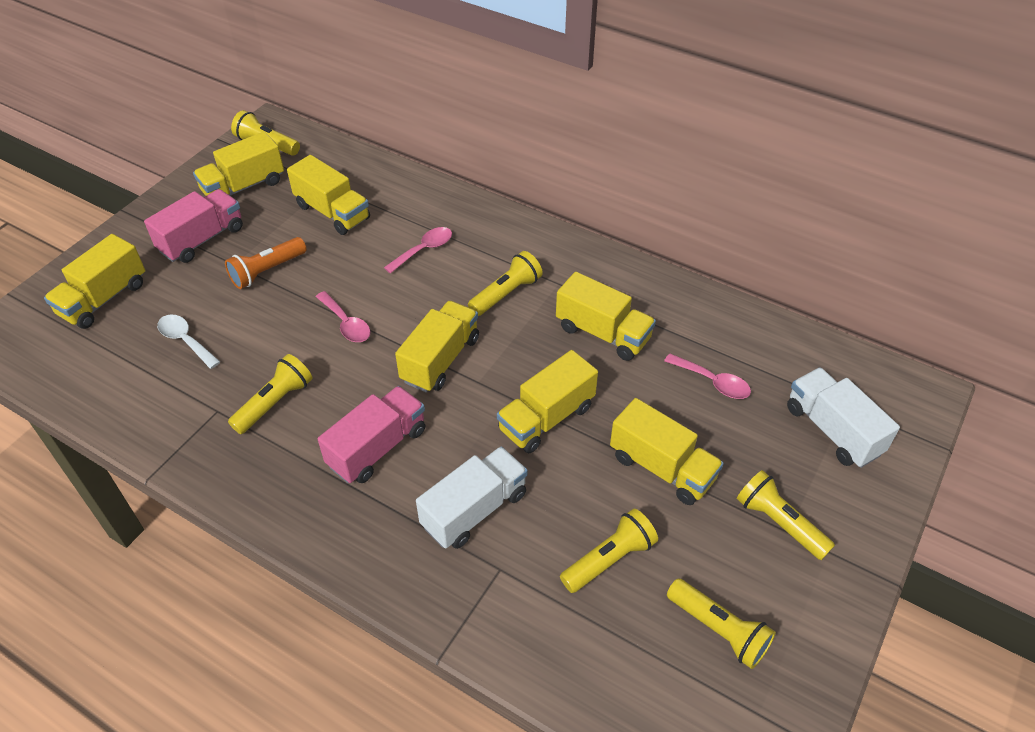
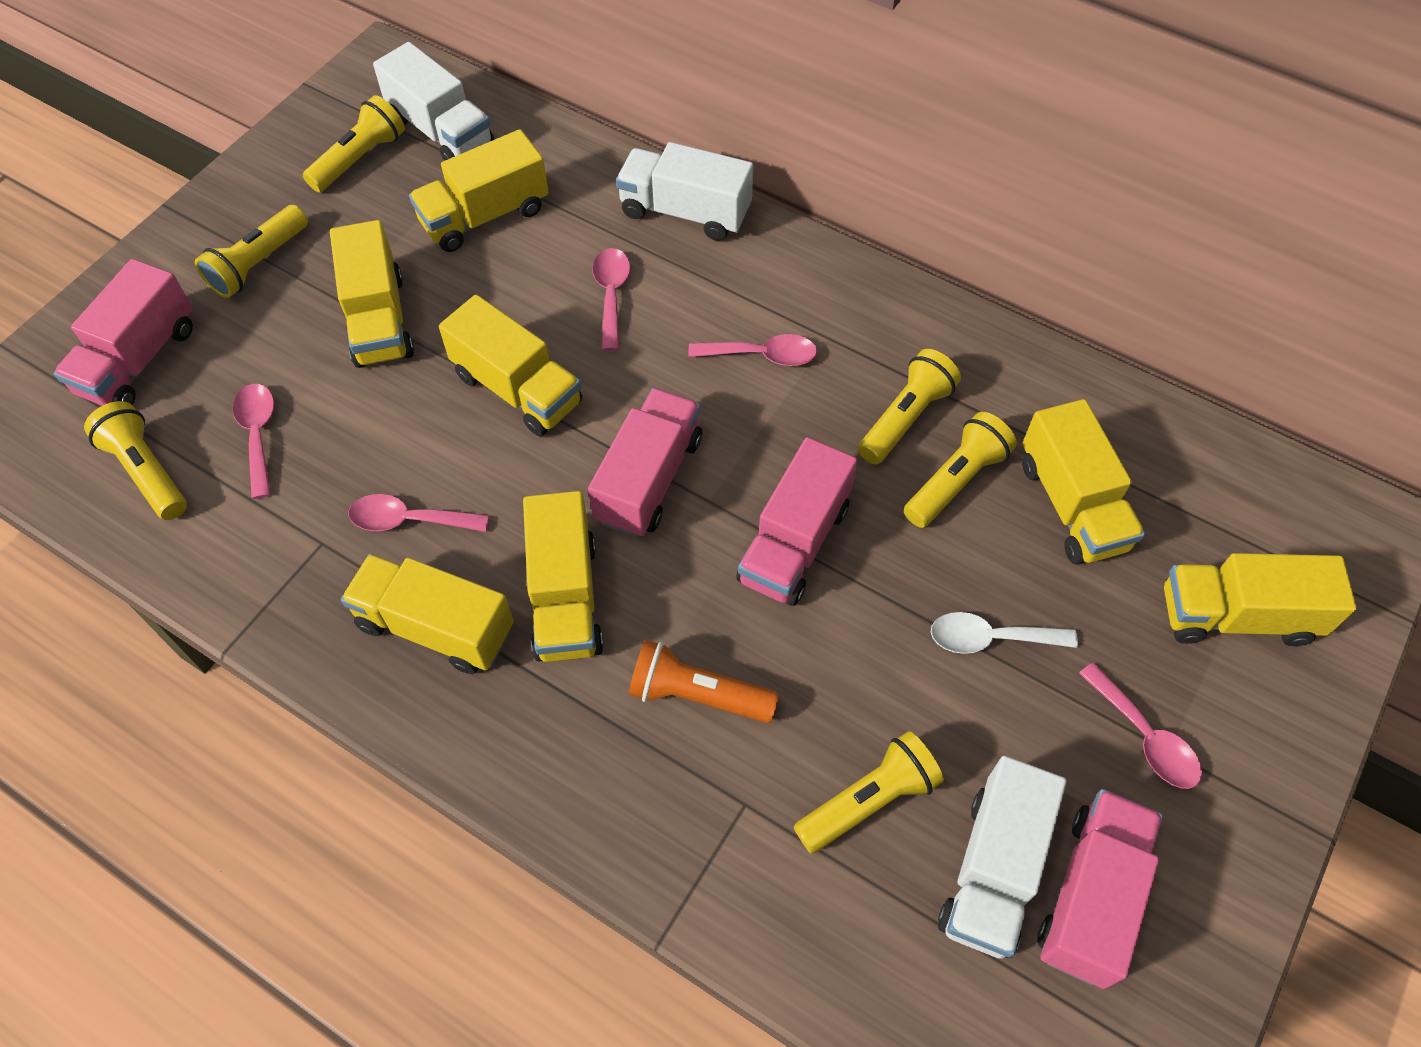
pink spoon: 3 -> 5
pink truck: 2 -> 4
white truck: 2 -> 3

